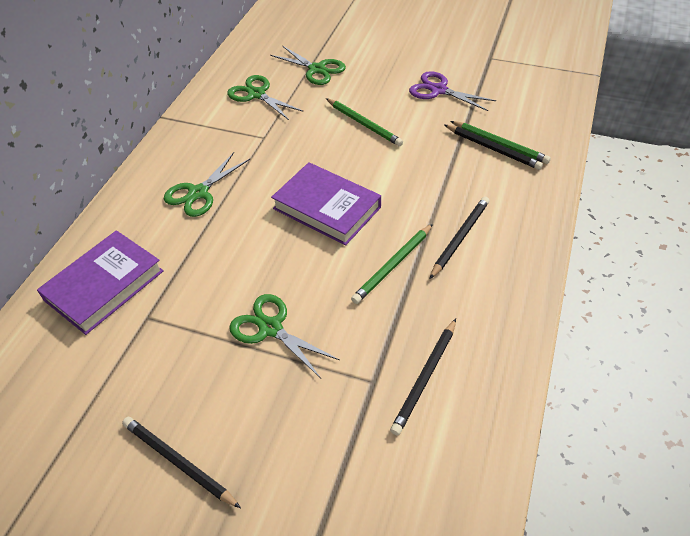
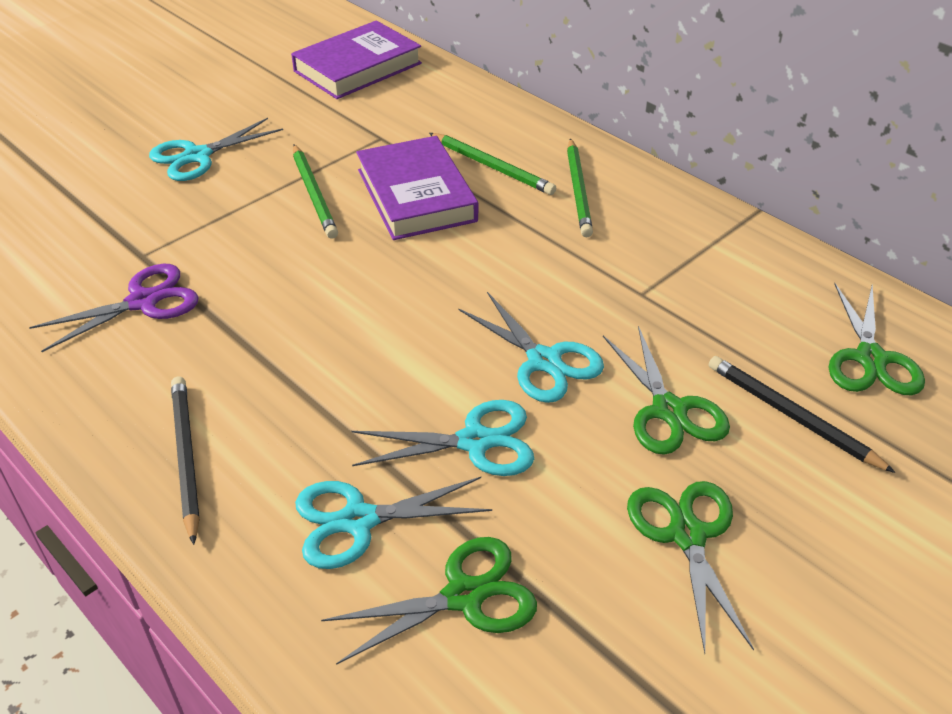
black pencil: 4 -> 2
turquoise scissors: 0 -> 4

